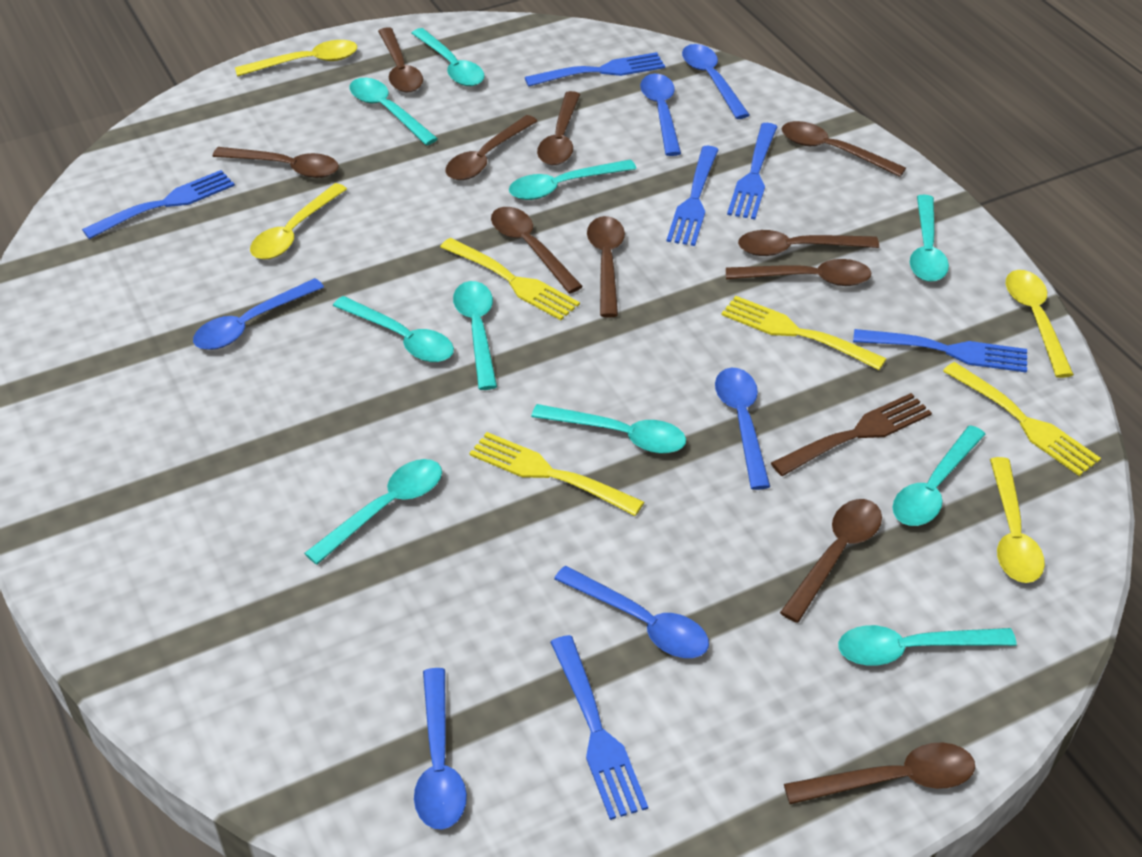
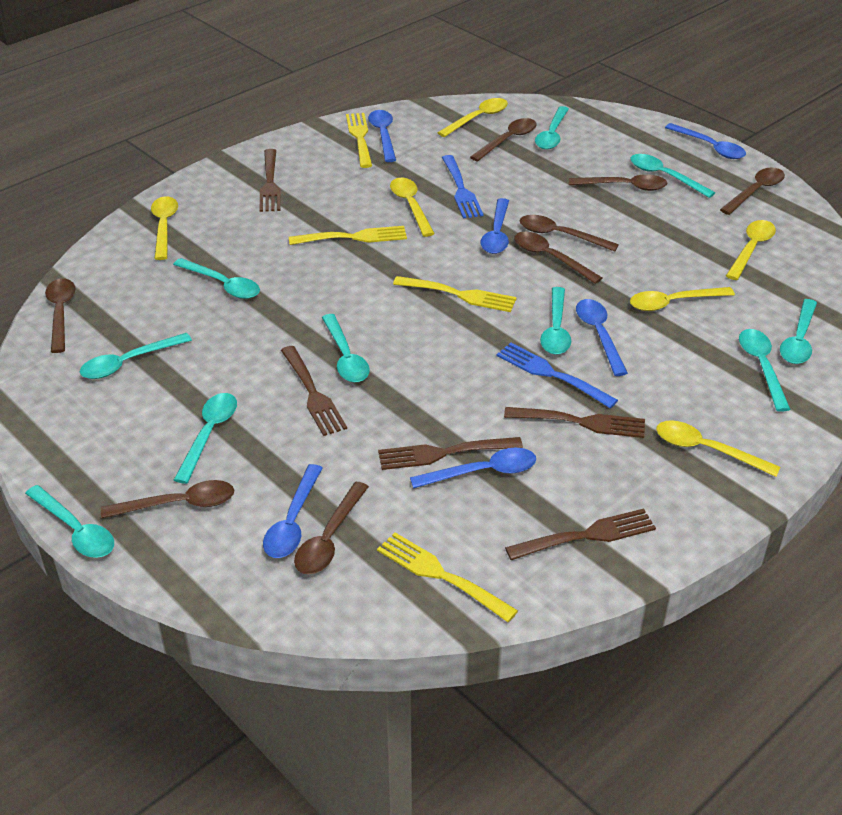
blue fork: 6 -> 2
brown fork: 1 -> 5
brown spoon: 11 -> 8
yellow spoon: 4 -> 6

